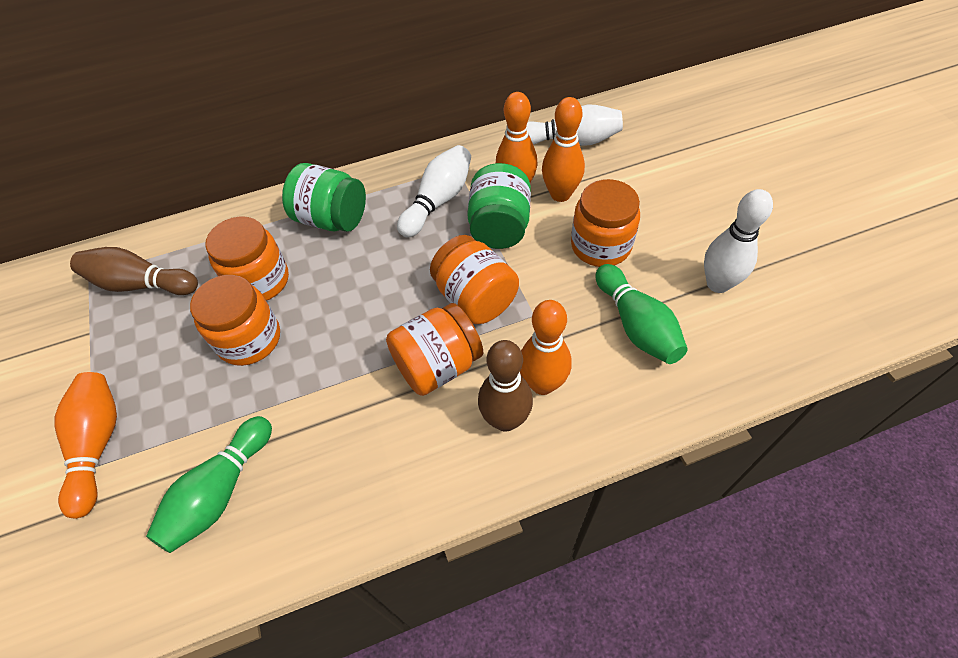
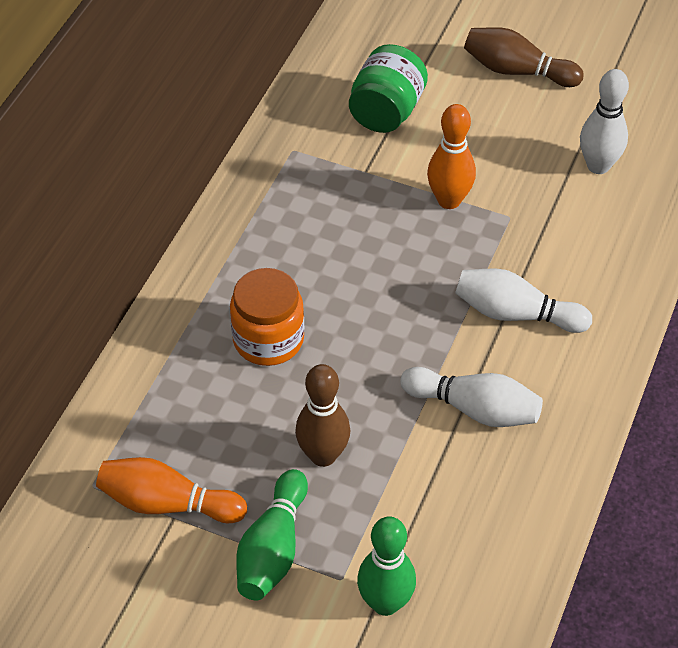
green jar: 2 -> 1
orange bowling pin: 4 -> 2
orange jar: 5 -> 1

